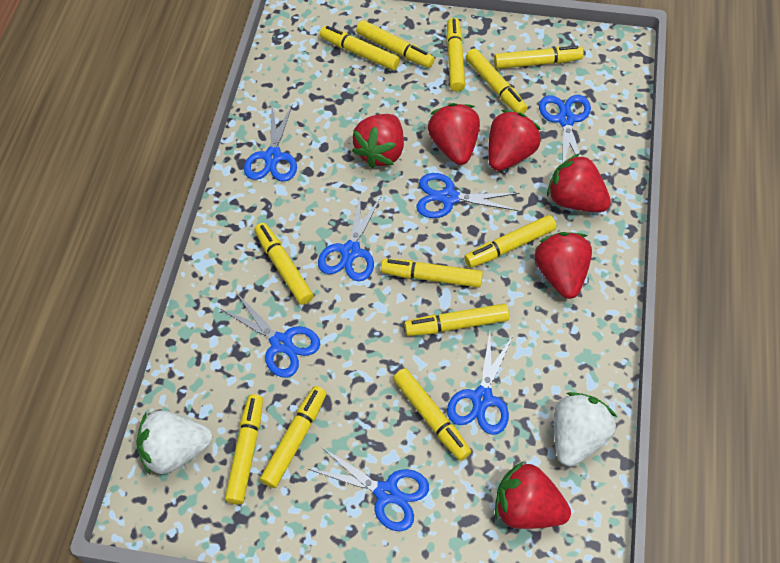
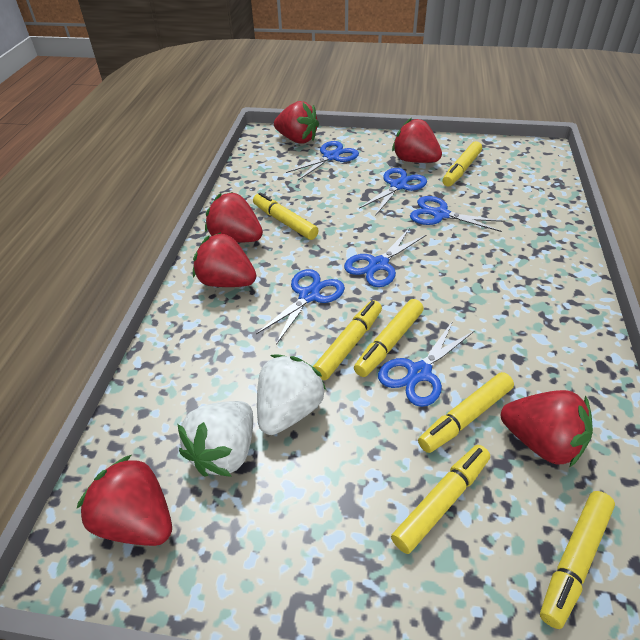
blue scissors: 7 -> 6
yellow marker: 12 -> 7

